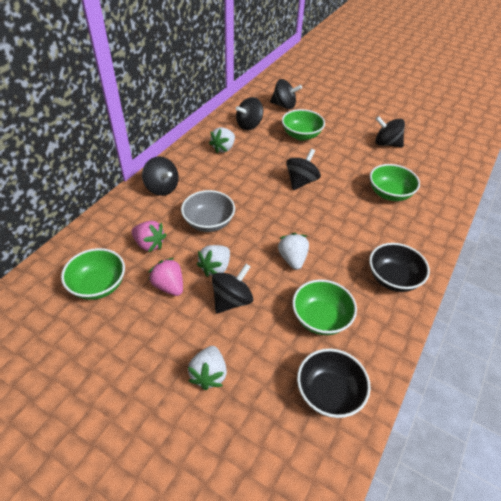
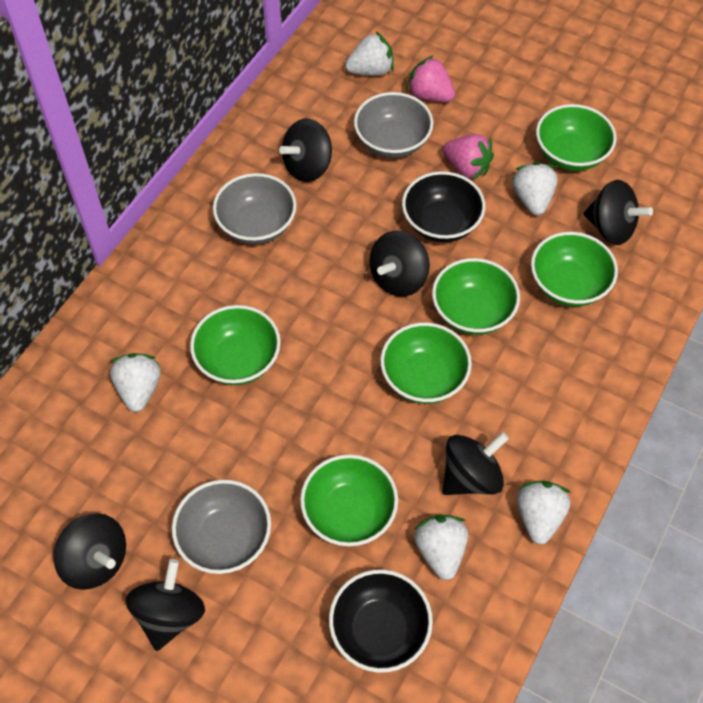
green bowl: 4 -> 6
grey bowl: 1 -> 3
white strawberry: 4 -> 5

